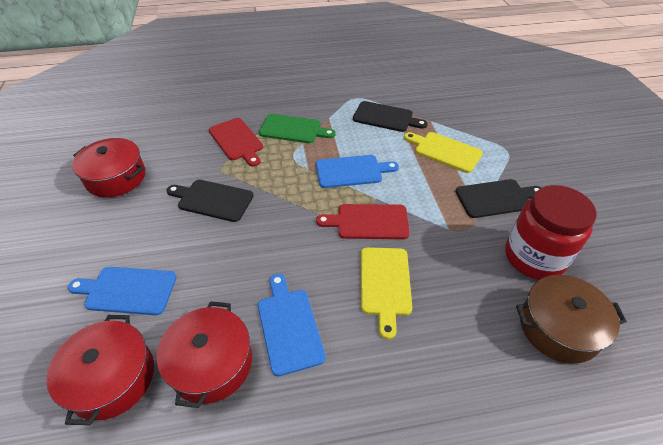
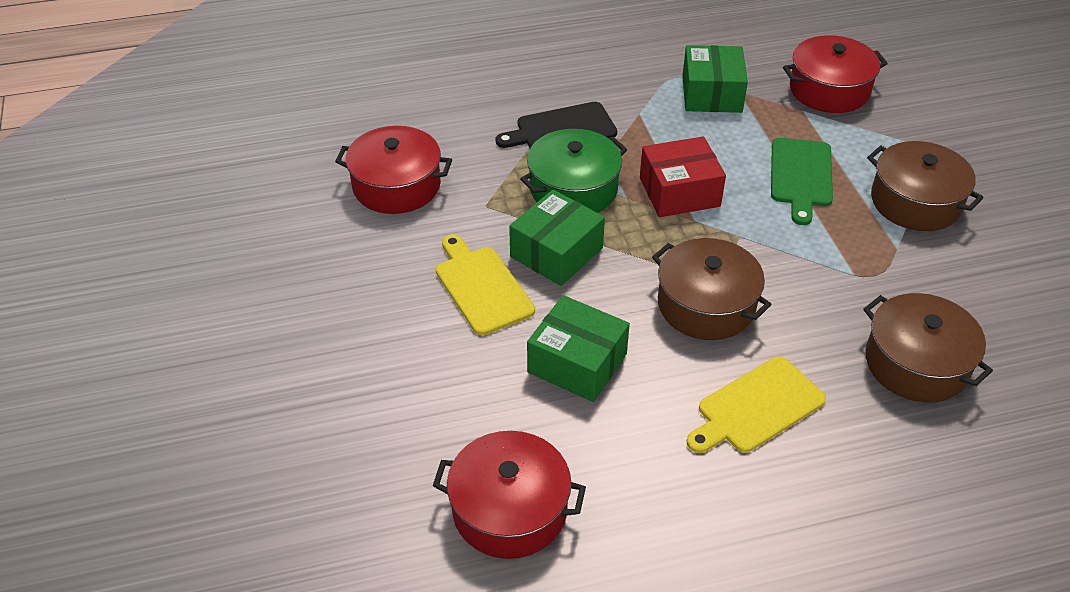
black cutting board: 3 -> 1
blue cutting board: 3 -> 0
brown pot: 1 -> 3
green box: 0 -> 3
green pot: 0 -> 1
red box: 0 -> 1
red cutting board: 2 -> 0
red jar: 1 -> 0

